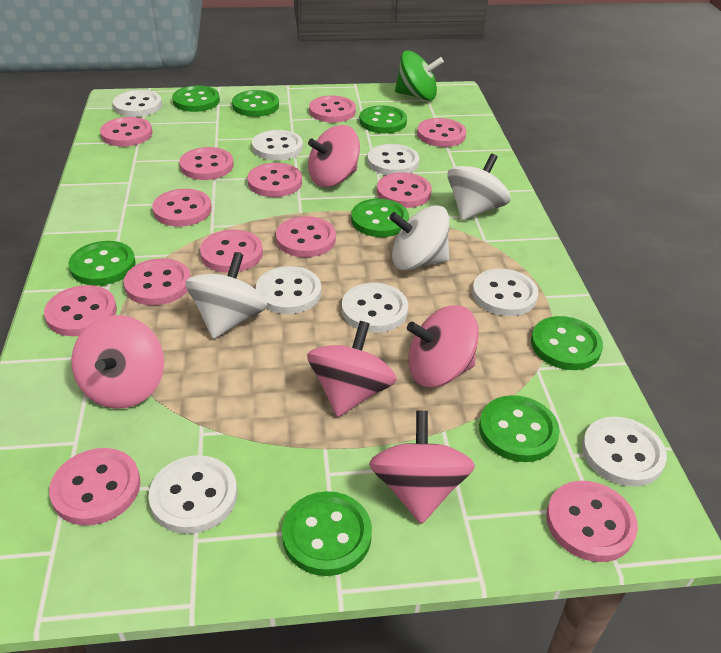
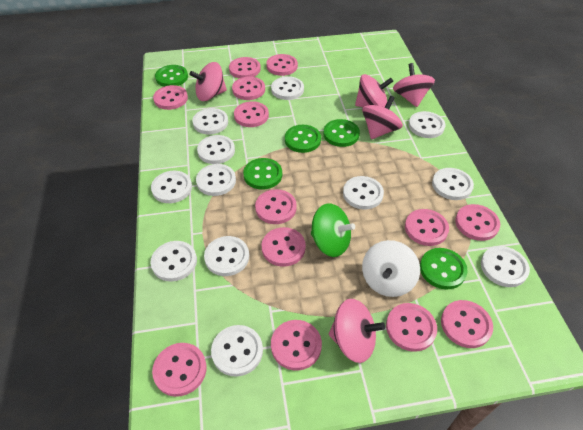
green button: 8 -> 5
white button: 8 -> 12
white spinning top: 3 -> 1

